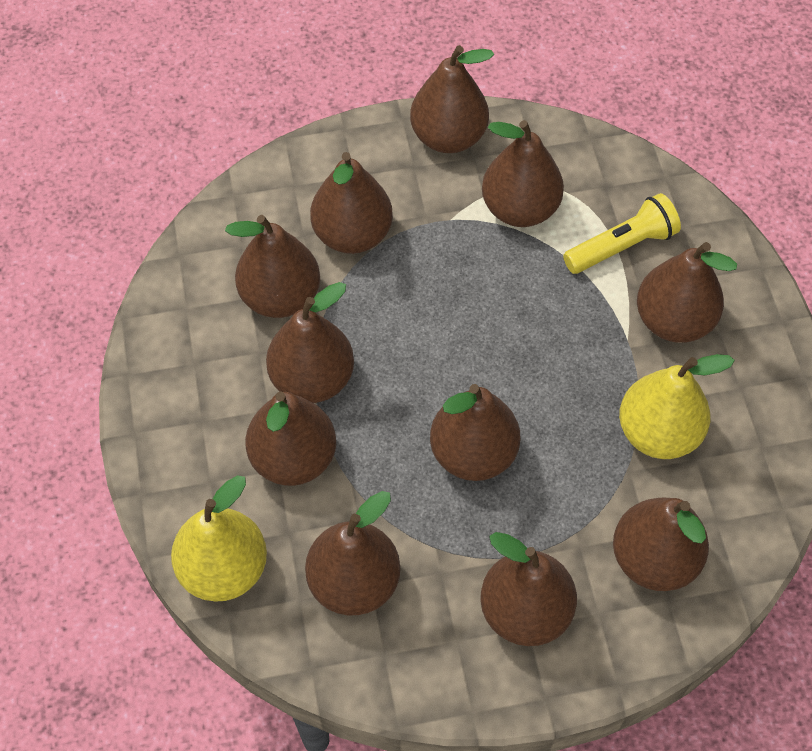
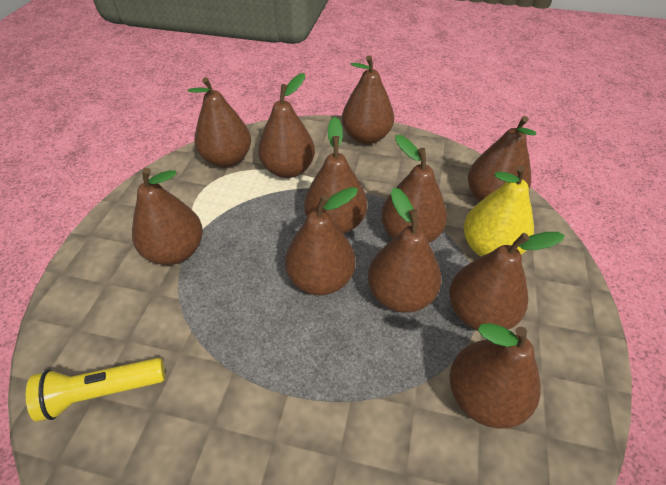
yellow pear: 2 -> 1

